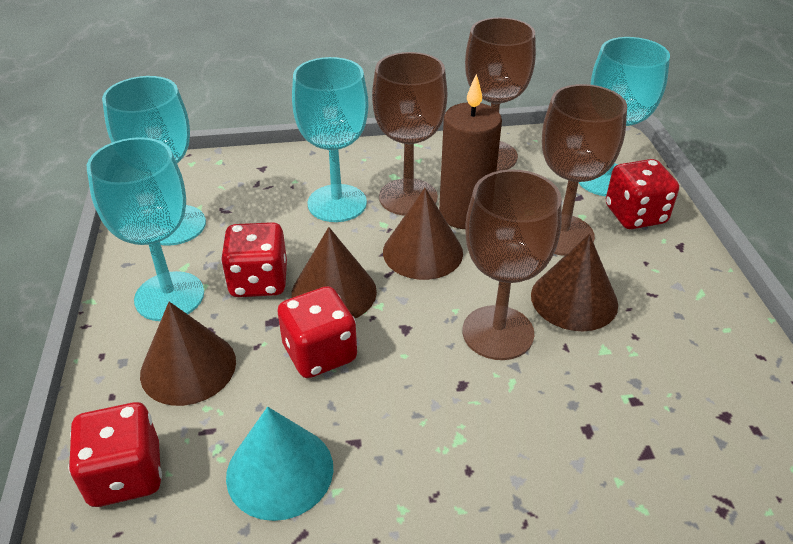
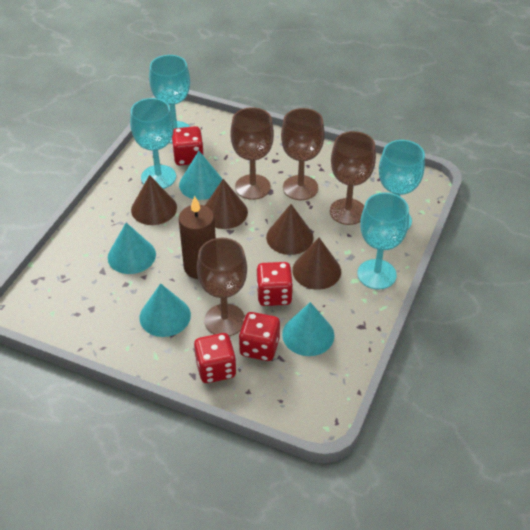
turquoise cone: 1 -> 4

